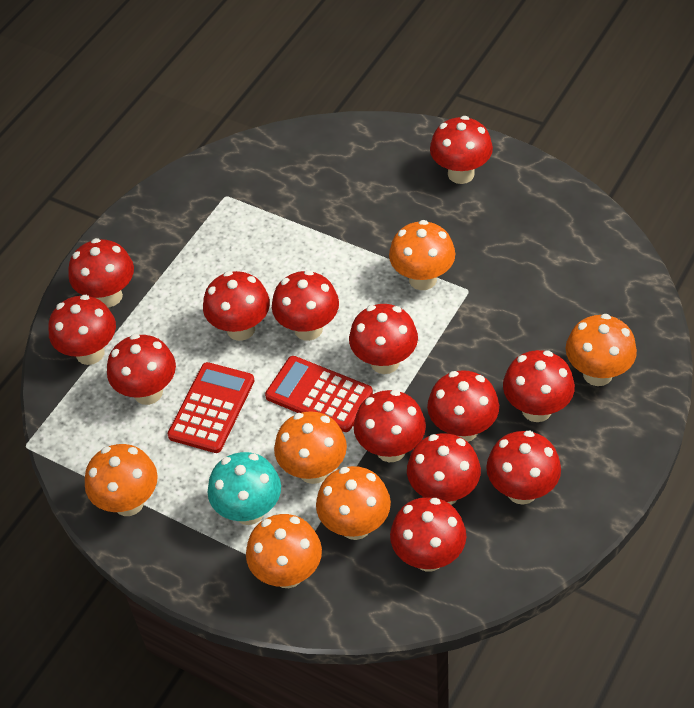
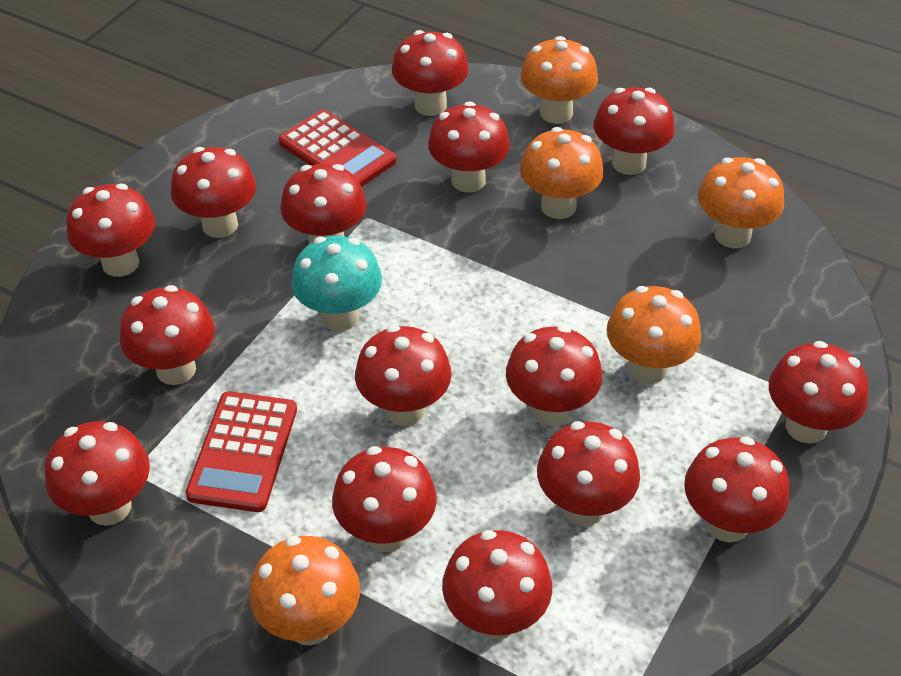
orange mushroom: 6 -> 5
red mushroom: 13 -> 15

